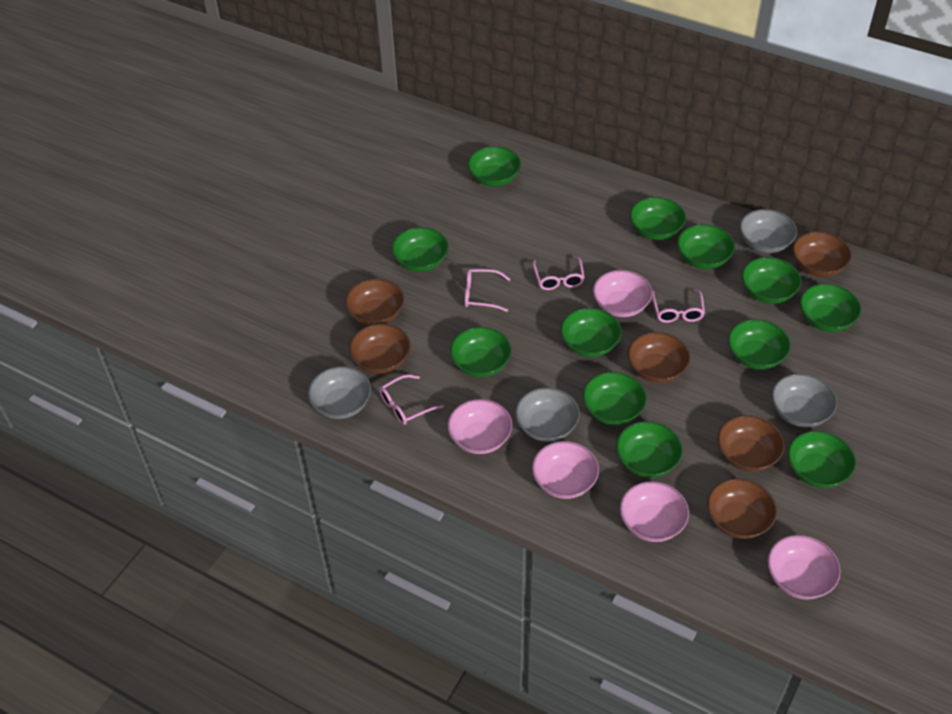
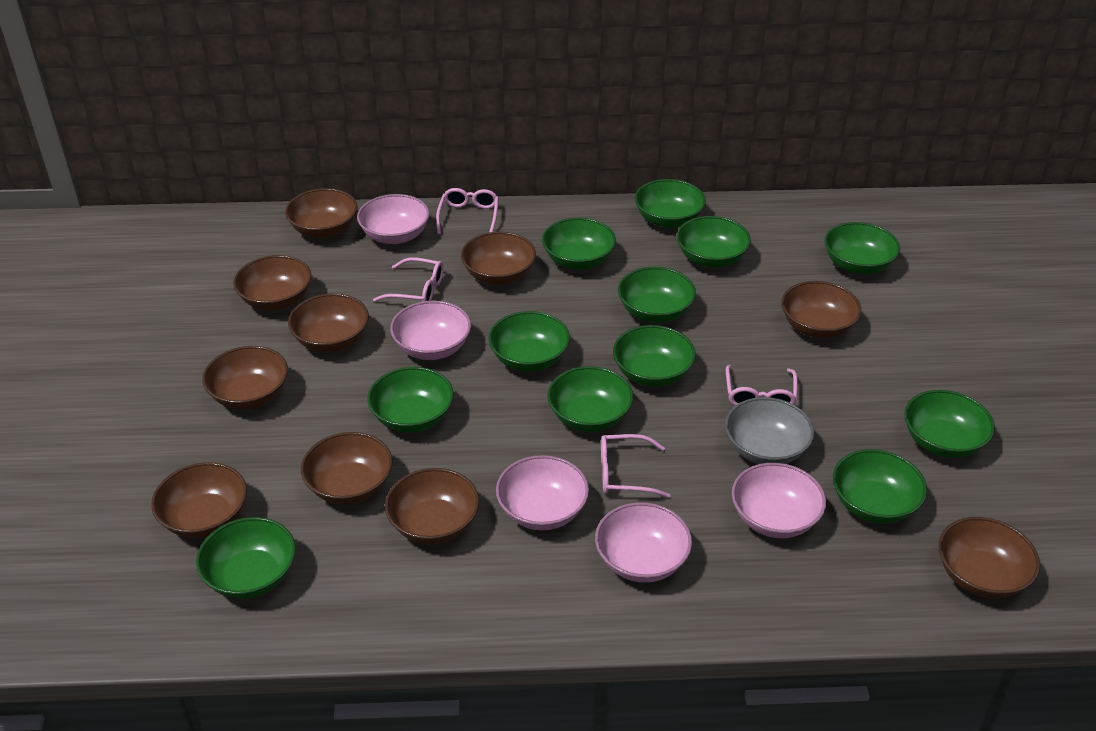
brown bowl: 6 -> 10
grey bowl: 4 -> 1

